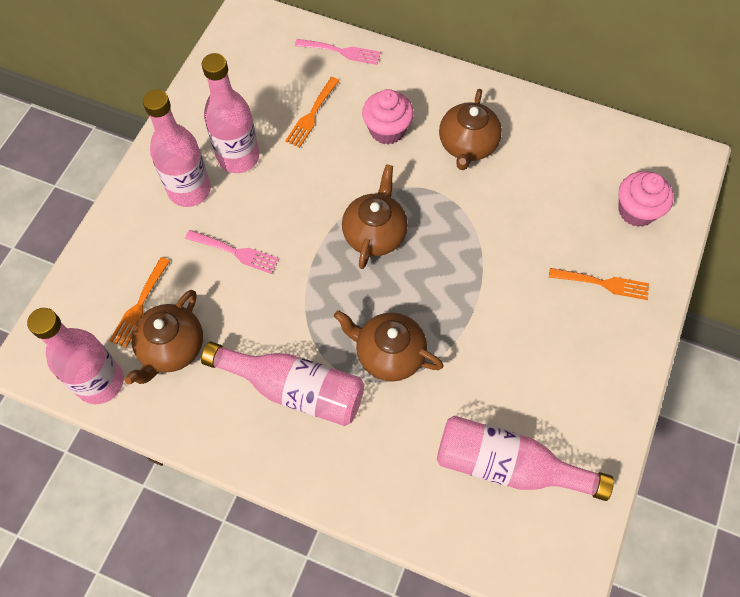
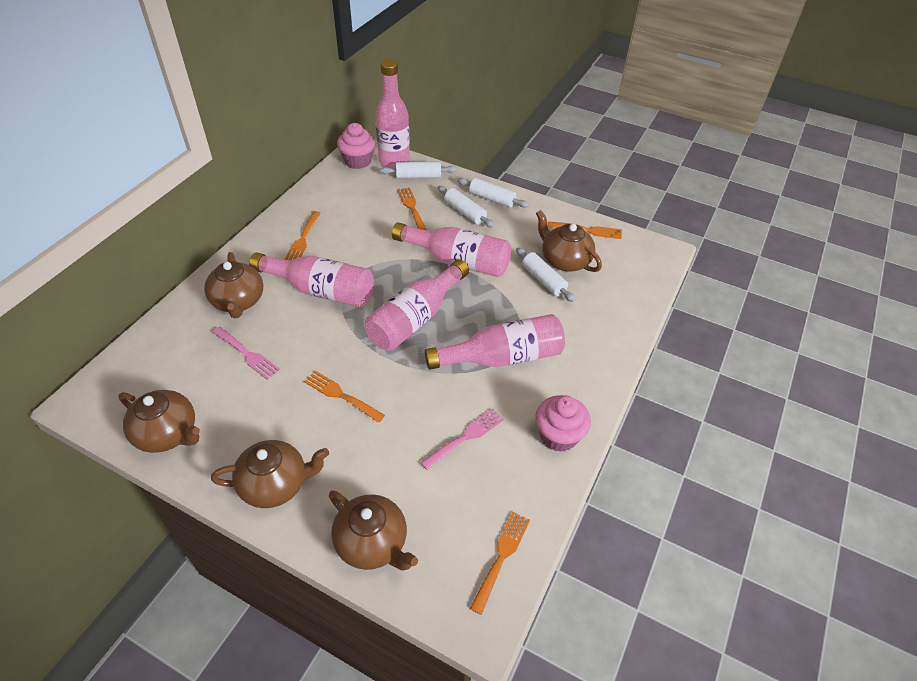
brown teapot: 4 -> 5
orange fork: 3 -> 5
white rolling pin: 0 -> 4

